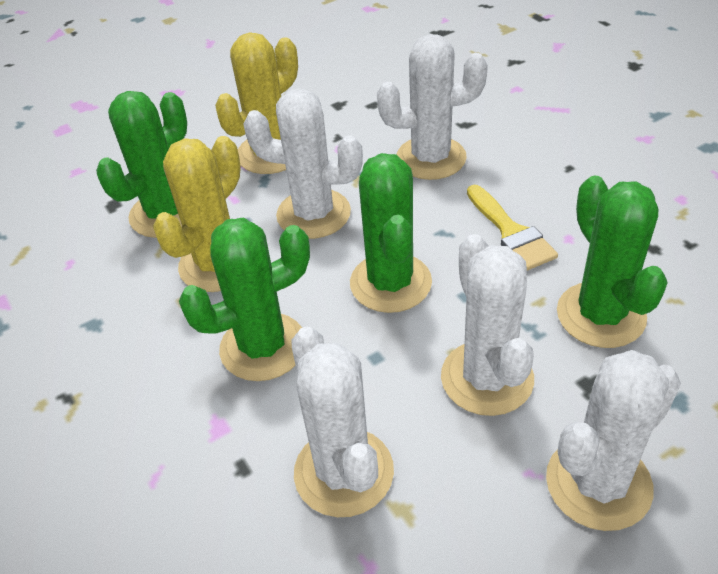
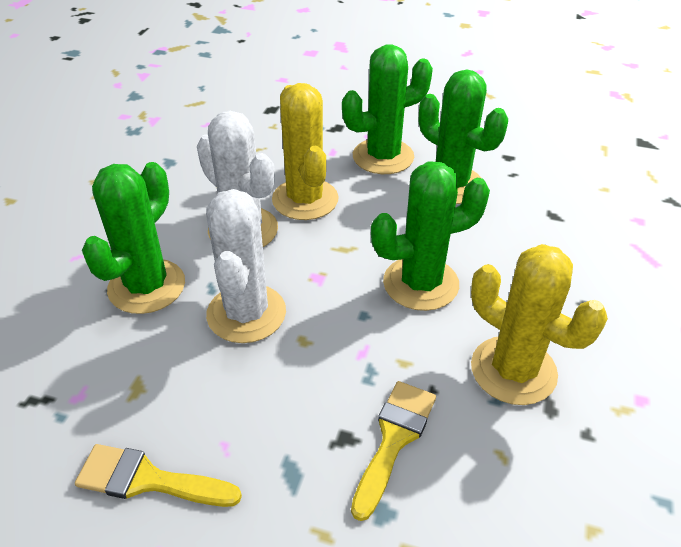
white cactus: 5 -> 2
yellow brush: 1 -> 2

